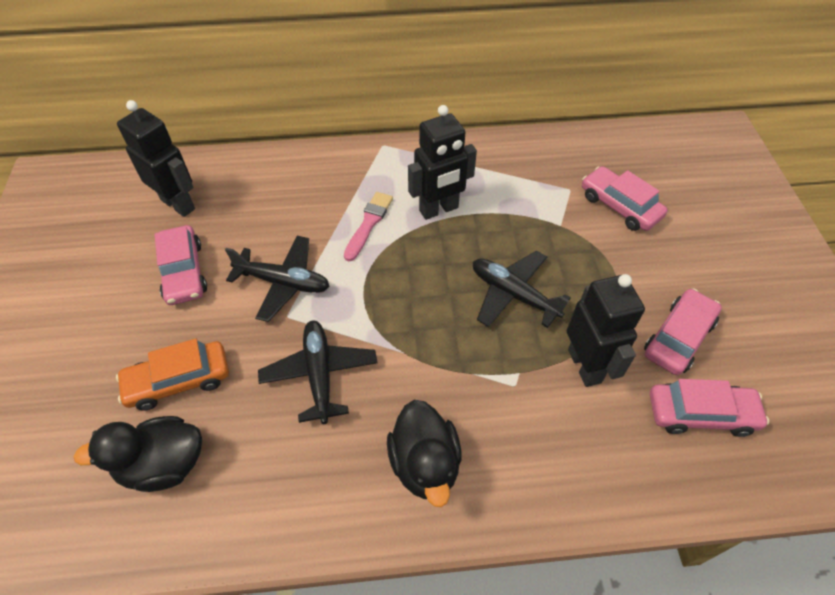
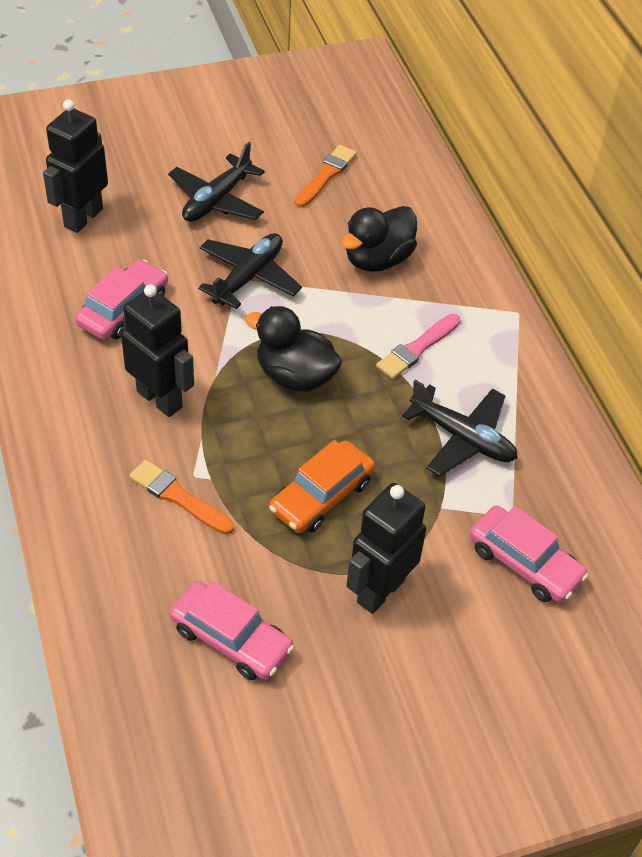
orange brush: 0 -> 2
pink car: 4 -> 3

